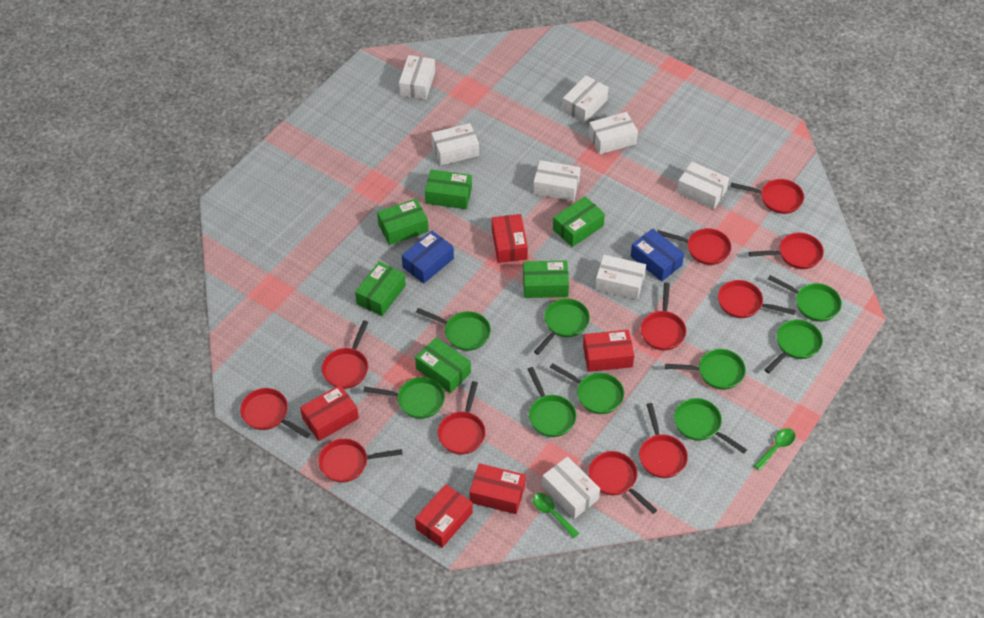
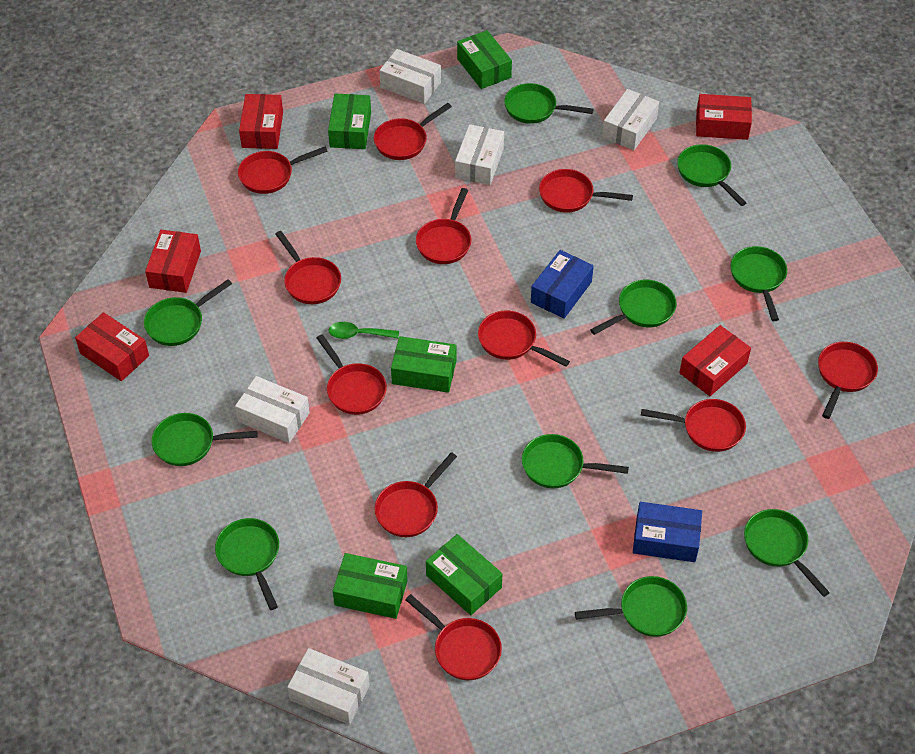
green box: 6 -> 5
green pan: 9 -> 10
green spoon: 2 -> 1
white box: 8 -> 5

